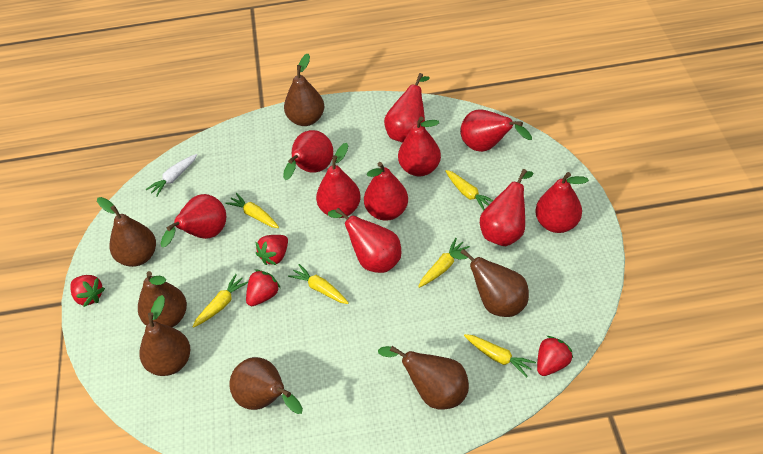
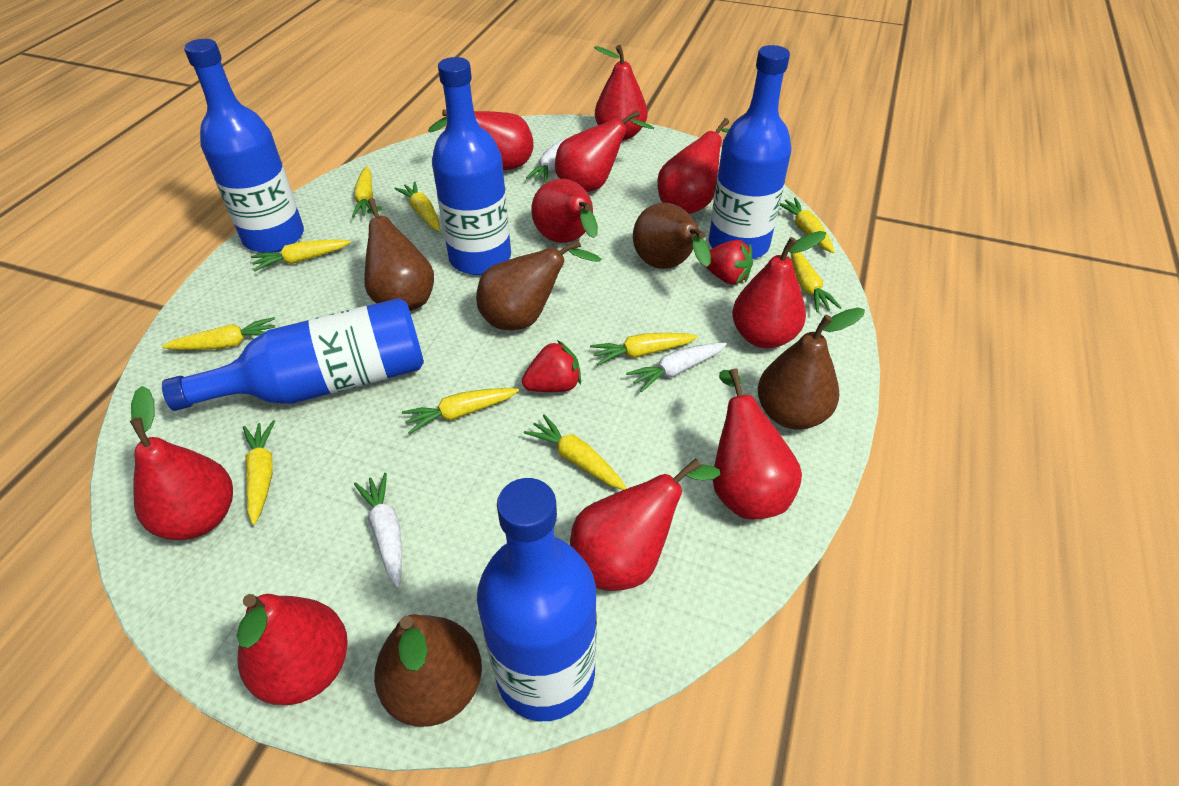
blue bottle: 0 -> 5
brown pear: 7 -> 5
red strawberry: 4 -> 2
white carrot: 1 -> 3
yellow carrot: 6 -> 10

